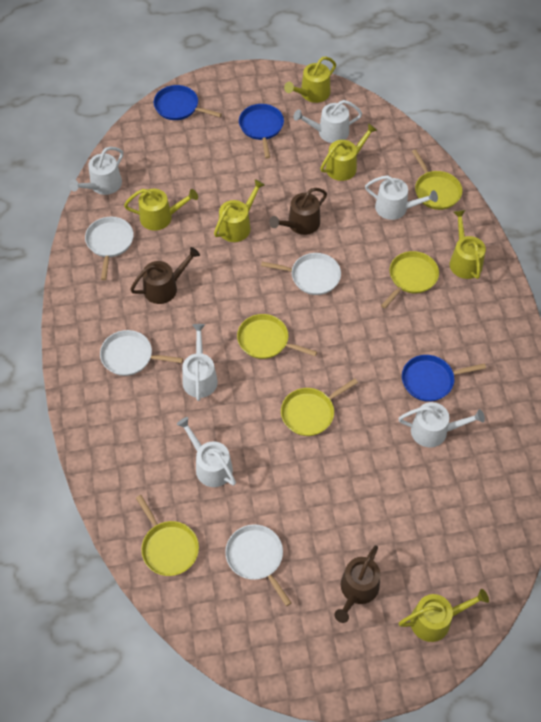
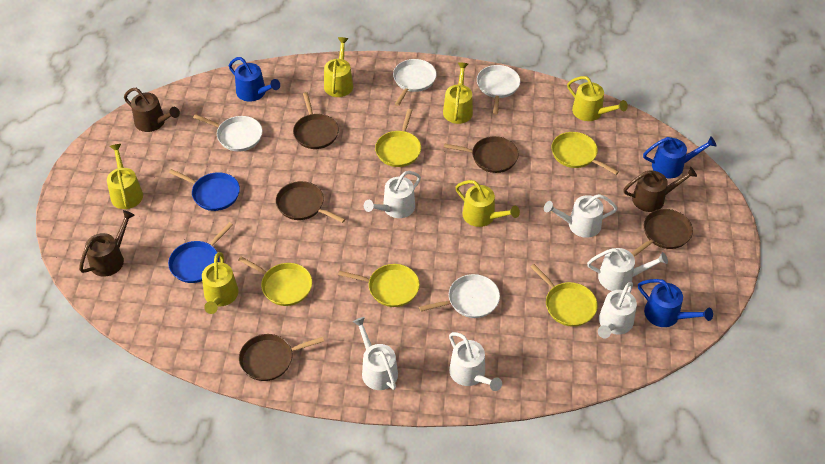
blue pan: 3 -> 2
blue watering can: 0 -> 3
brown pan: 0 -> 5

